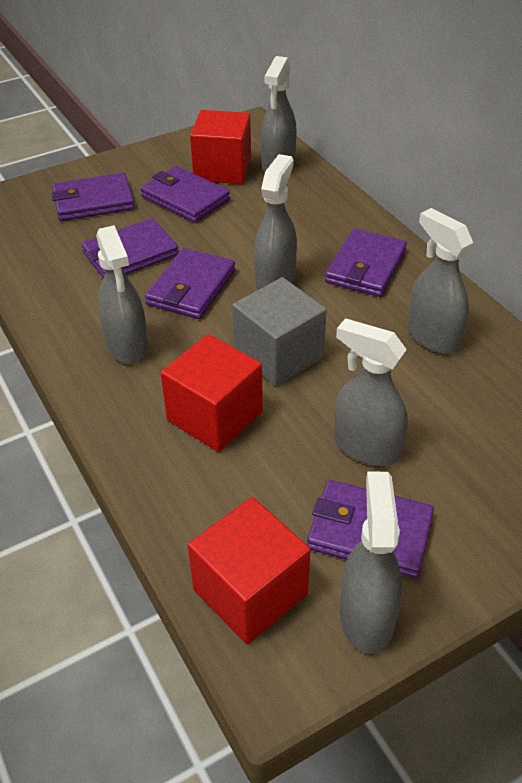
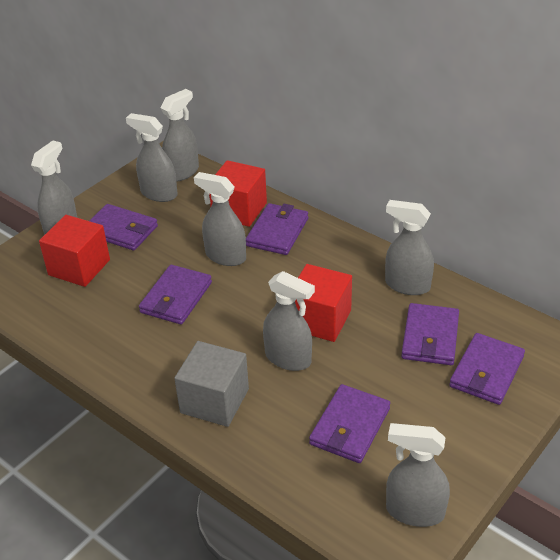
grey spray bottle: 6 -> 7

